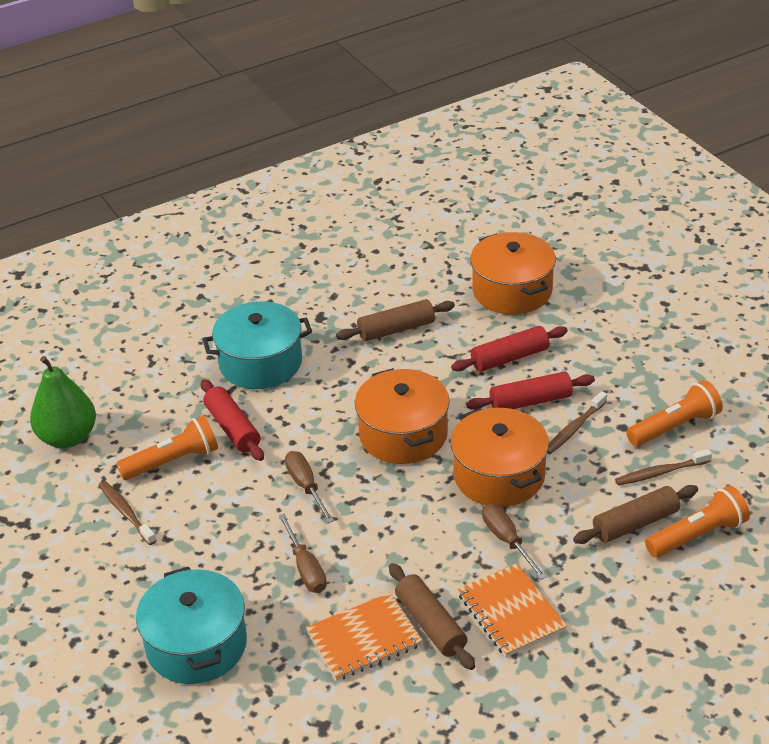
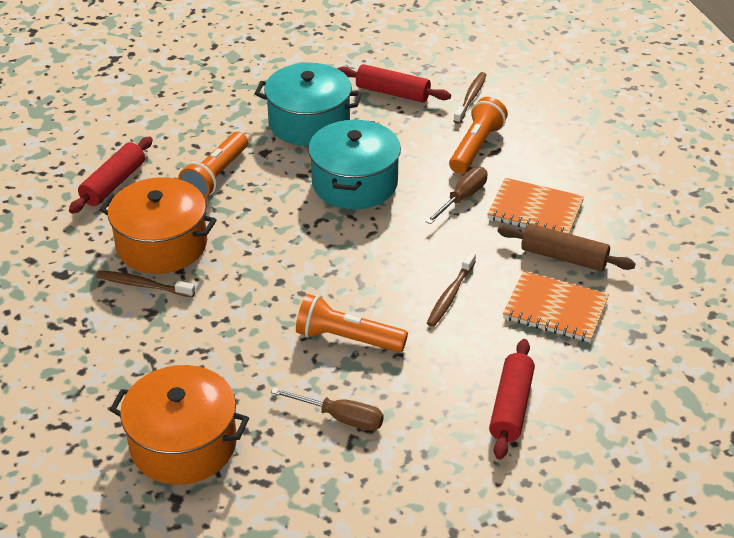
brown rolling pin: 3 -> 1
brown screwdriver: 3 -> 2
green pear: 1 -> 0
orange pot: 3 -> 2

